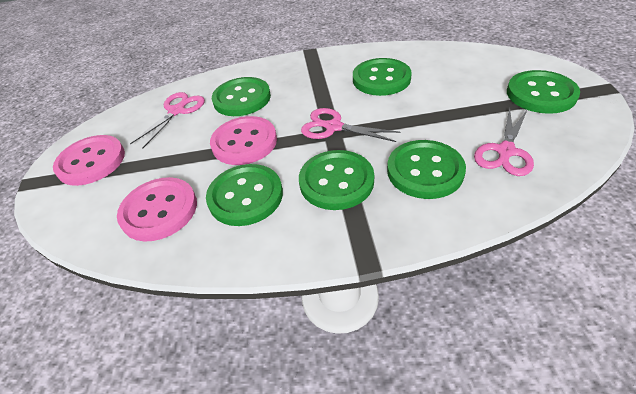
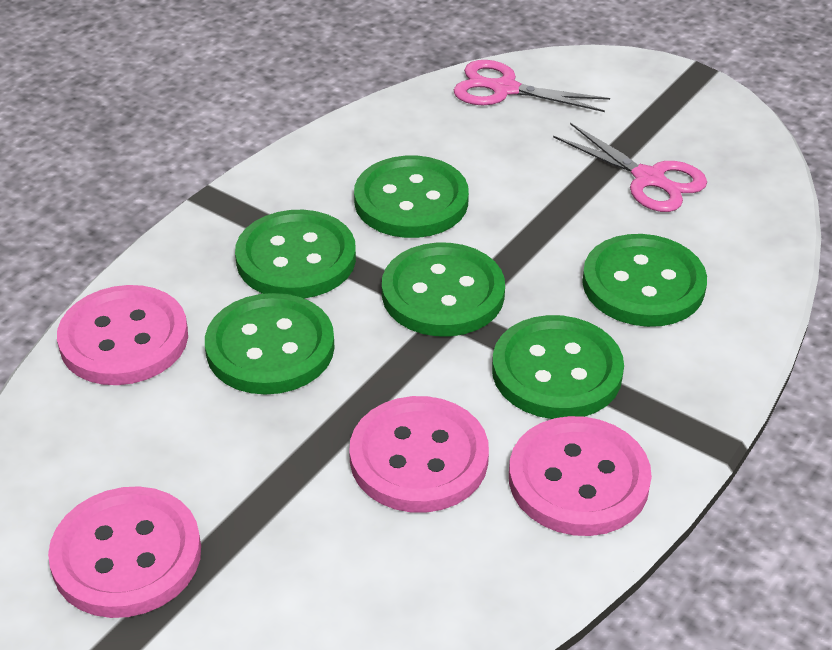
pink button: 3 -> 4
pink scissors: 3 -> 2

